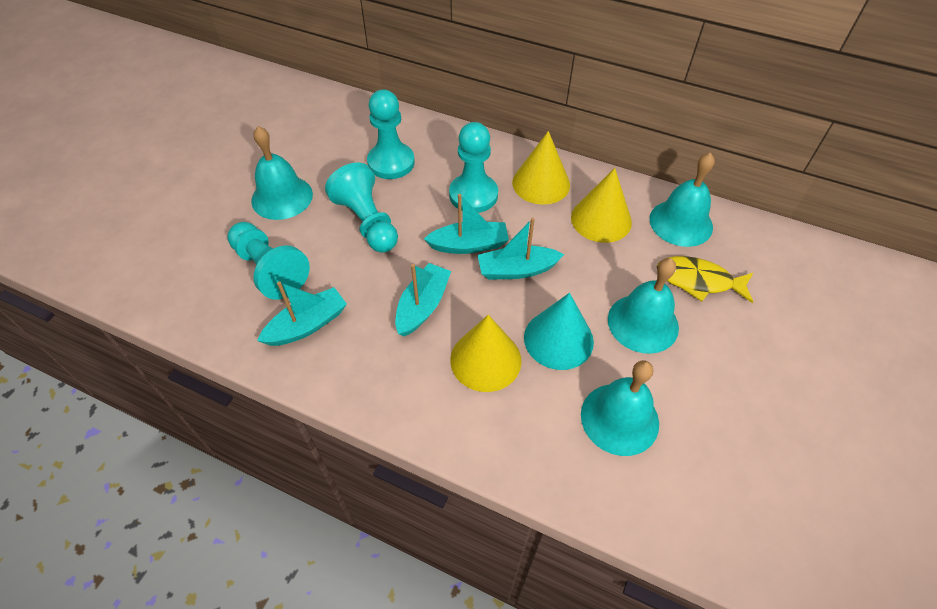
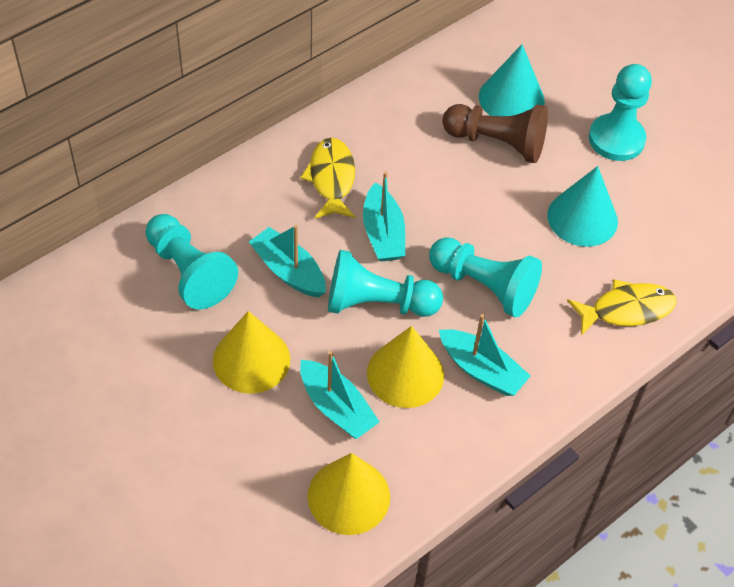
brown pawn: 0 -> 1
turquoise bell: 4 -> 0
turquoise cone: 1 -> 2
yellow fish: 1 -> 2

